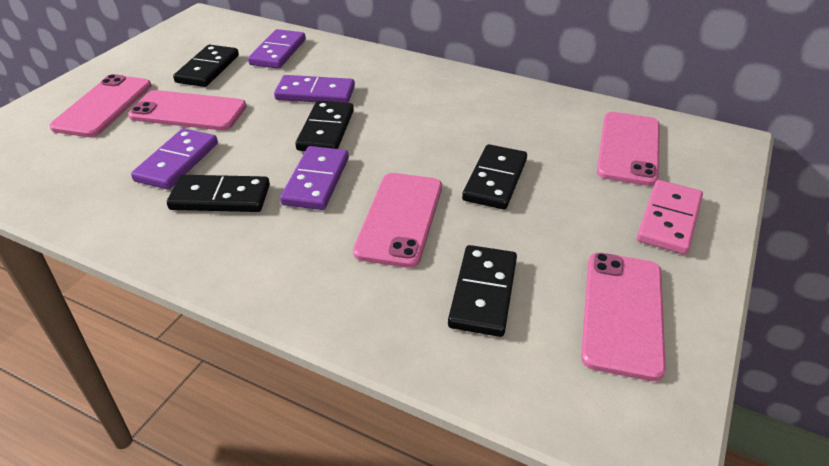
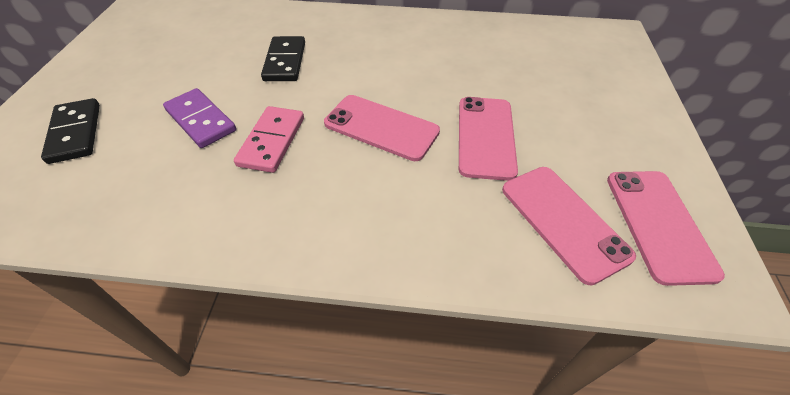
black domino: 5 -> 2
pink phone: 5 -> 4
purple domino: 4 -> 1

